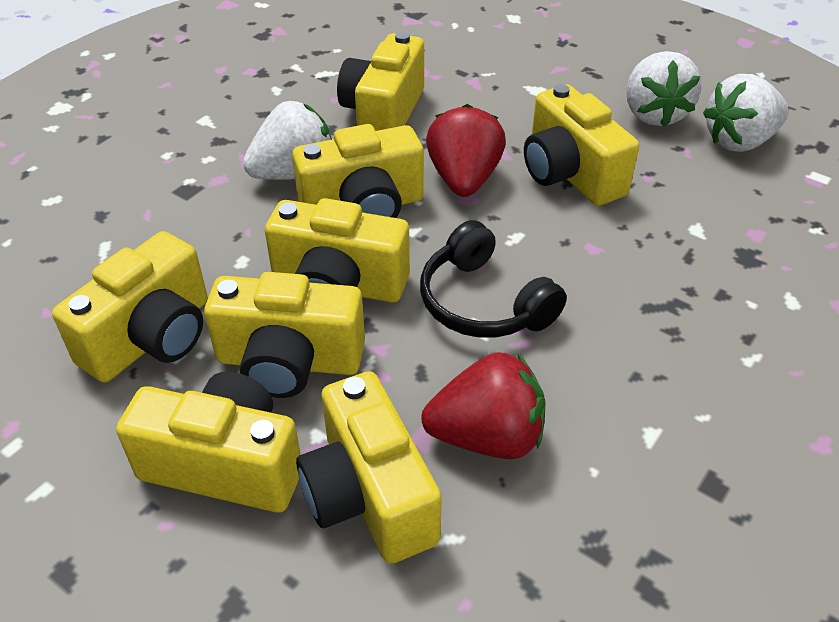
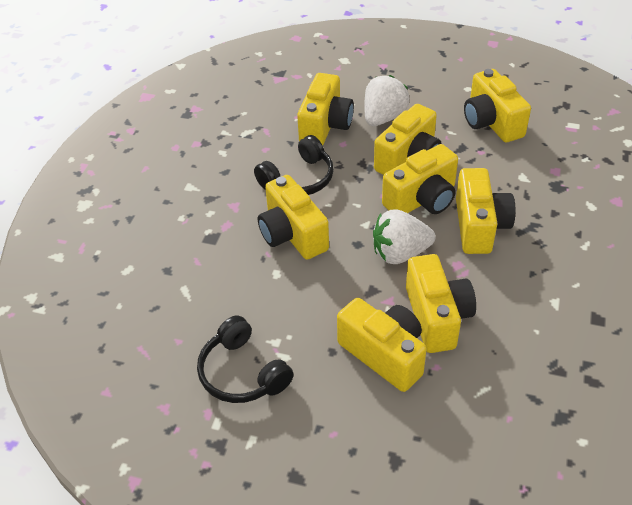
black headphones: 1 -> 2
red strawberry: 2 -> 0
white strawberry: 3 -> 2

